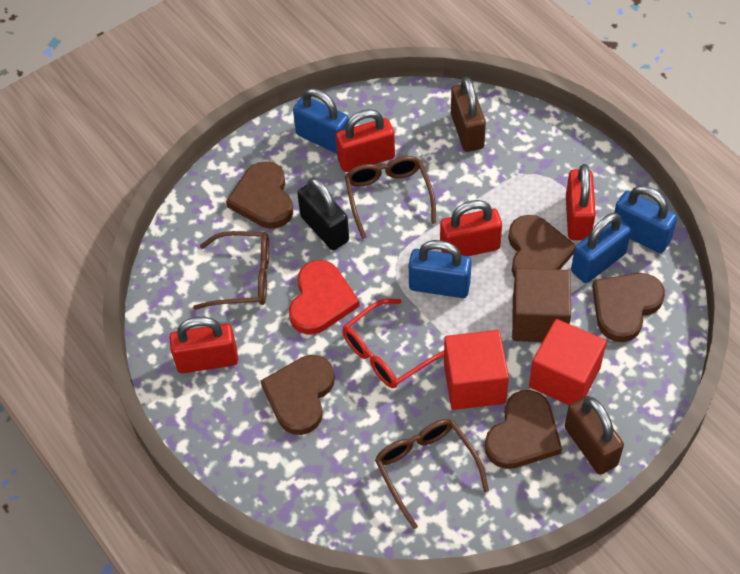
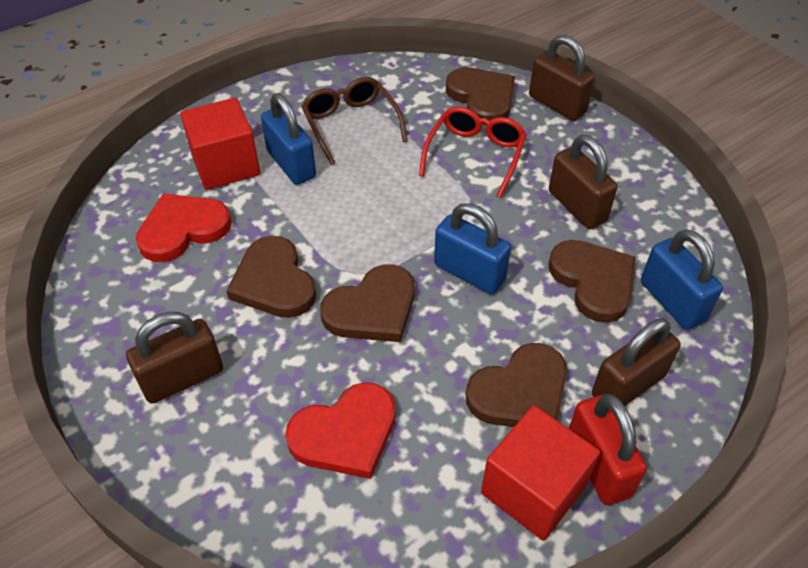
black padlock: 1 -> 0
blue padlock: 4 -> 3
brown cube: 1 -> 0
brown glasses: 3 -> 1
brown padlock: 2 -> 4
red heart: 1 -> 2
red padlock: 4 -> 1

